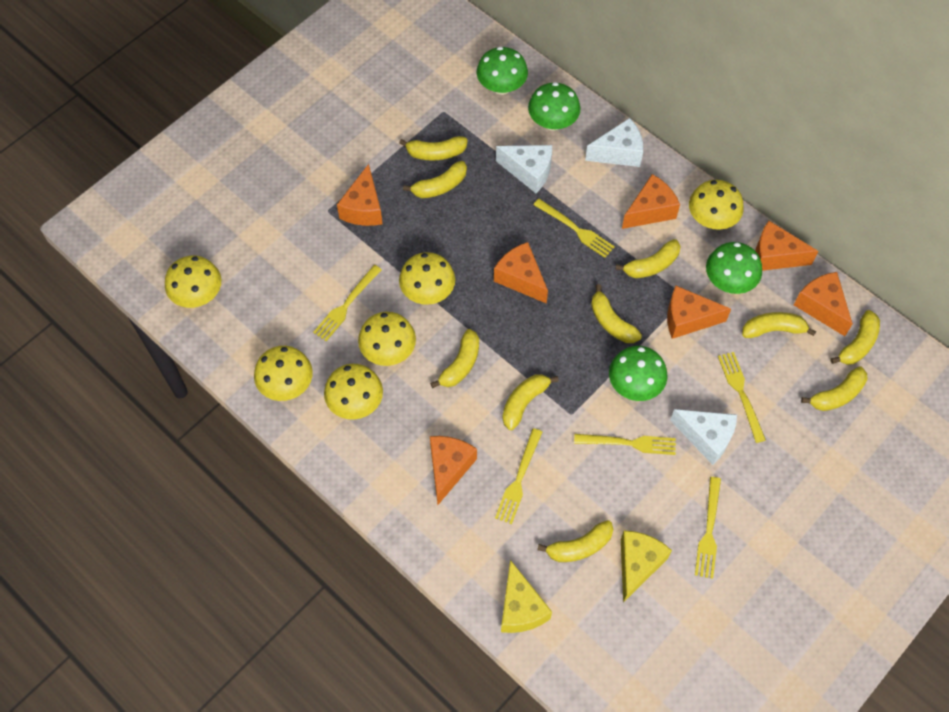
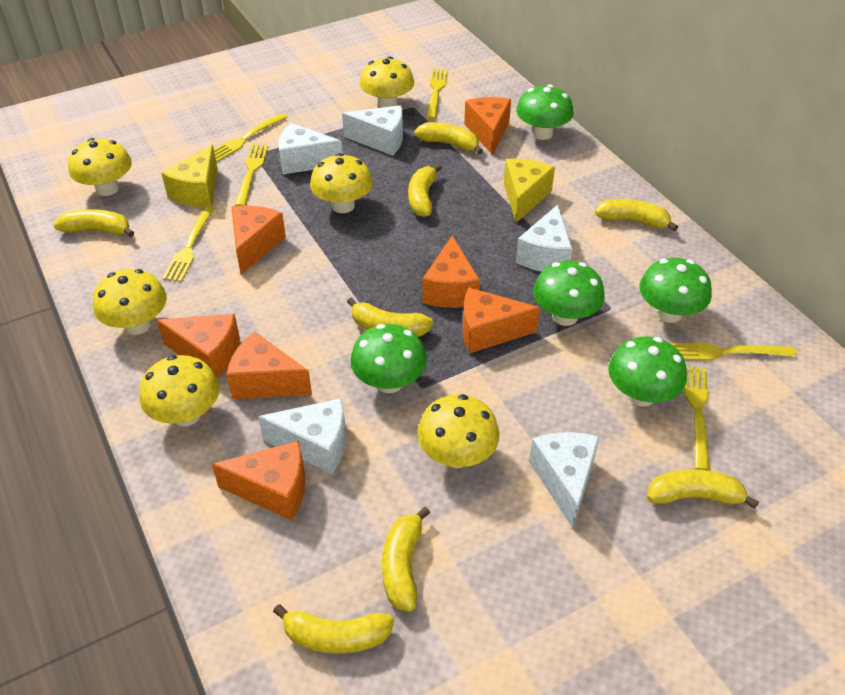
green mushroom: 4 -> 5
white cheese: 3 -> 5
yellow banana: 10 -> 8

